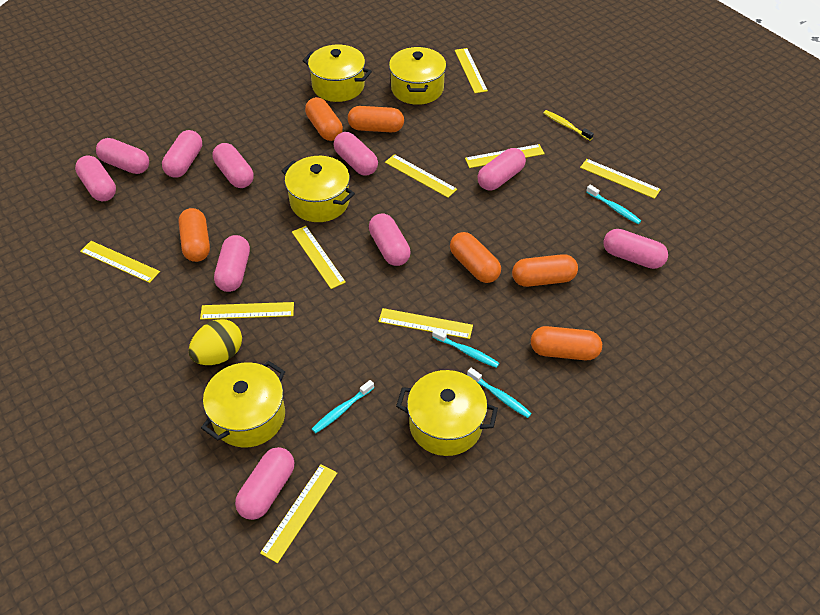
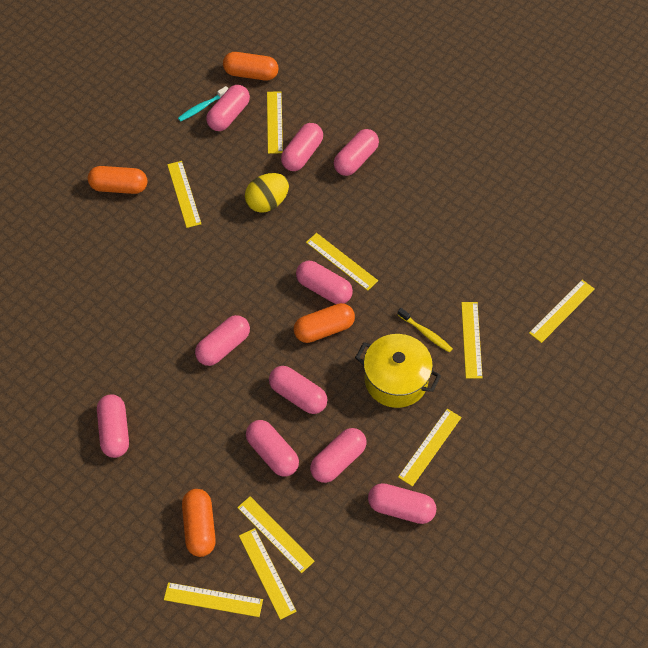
orange capsule: 6 -> 4
turquoise toothbrush: 4 -> 1
yellow pot: 5 -> 1

